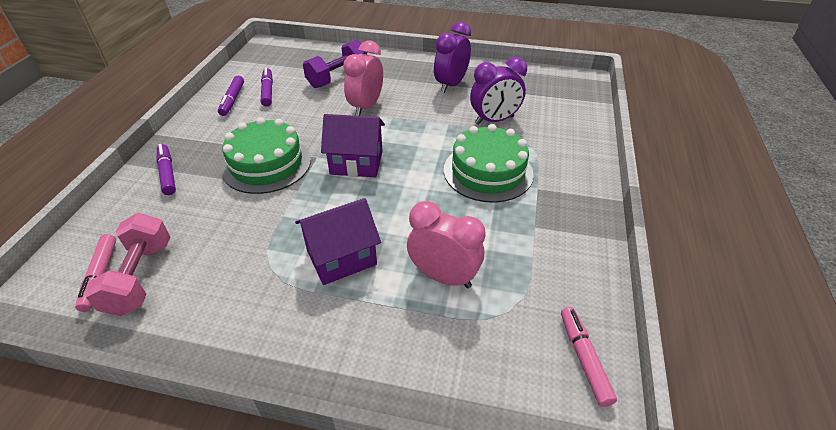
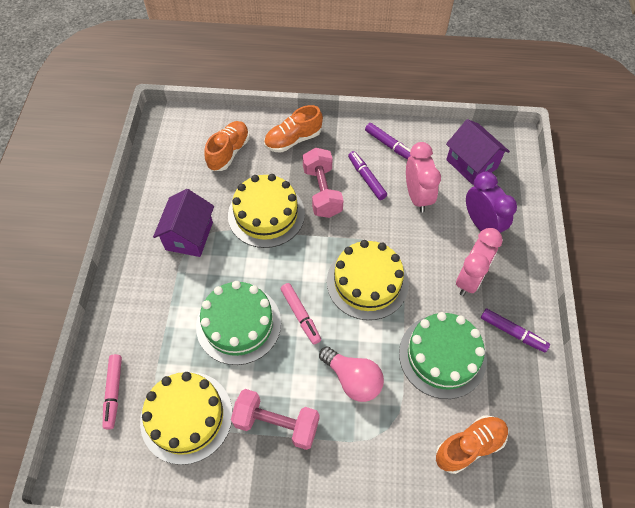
orange shoe: 0 -> 3
pink dumbbell: 1 -> 2
pink light bulb: 0 -> 1
purple clock: 2 -> 1
purple dumbbell: 1 -> 0
yellow cake: 0 -> 3

